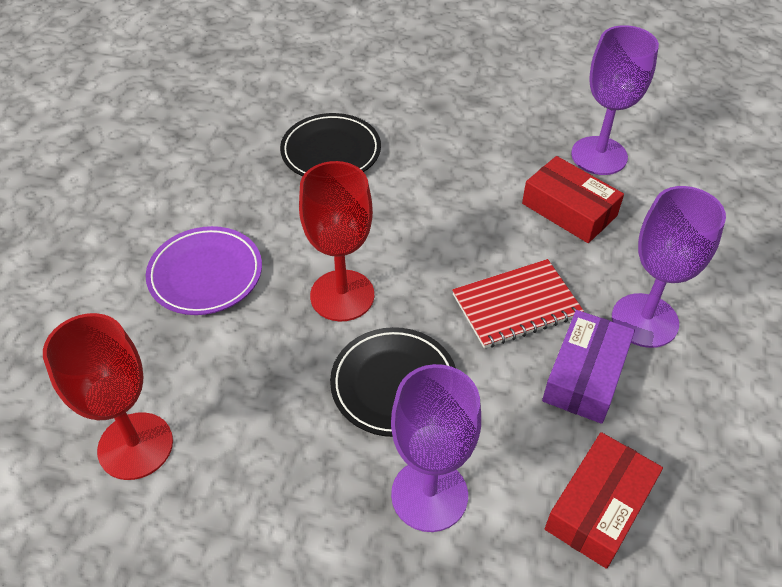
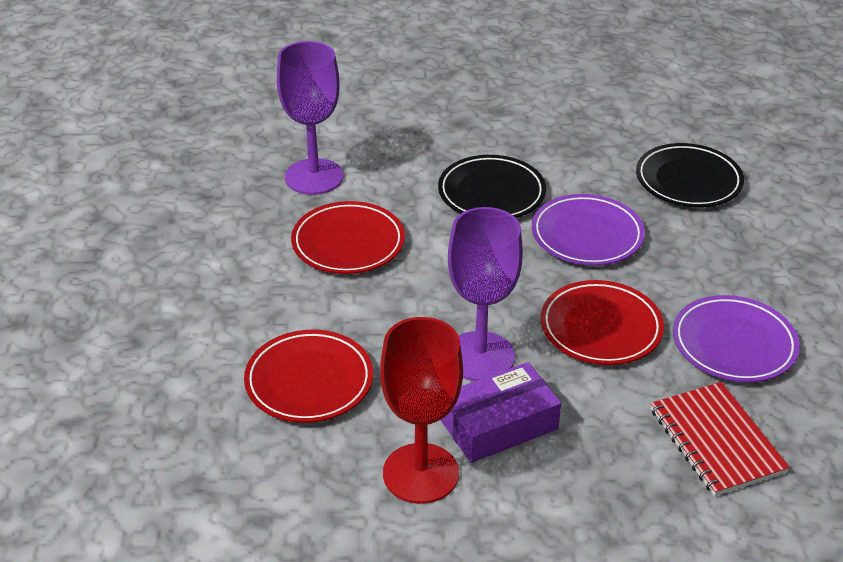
purple goblet: 3 -> 2
purple plate: 1 -> 2
red box: 2 -> 0
red goblet: 2 -> 1
red plate: 0 -> 3

